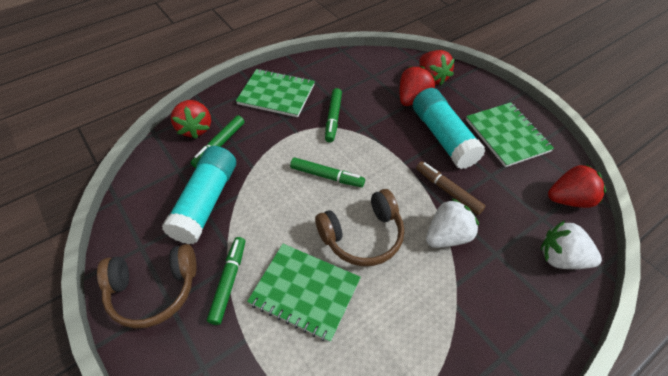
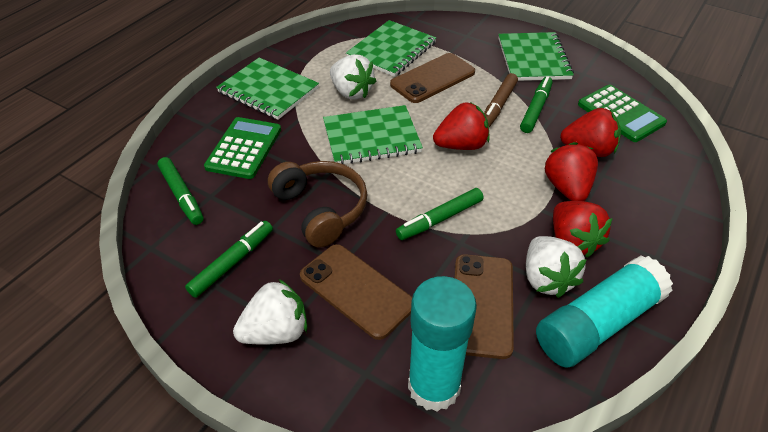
brown headphones: 2 -> 1
brown phone: 0 -> 3
green calculator: 0 -> 2
green notebook: 3 -> 4
white strawberry: 2 -> 3

